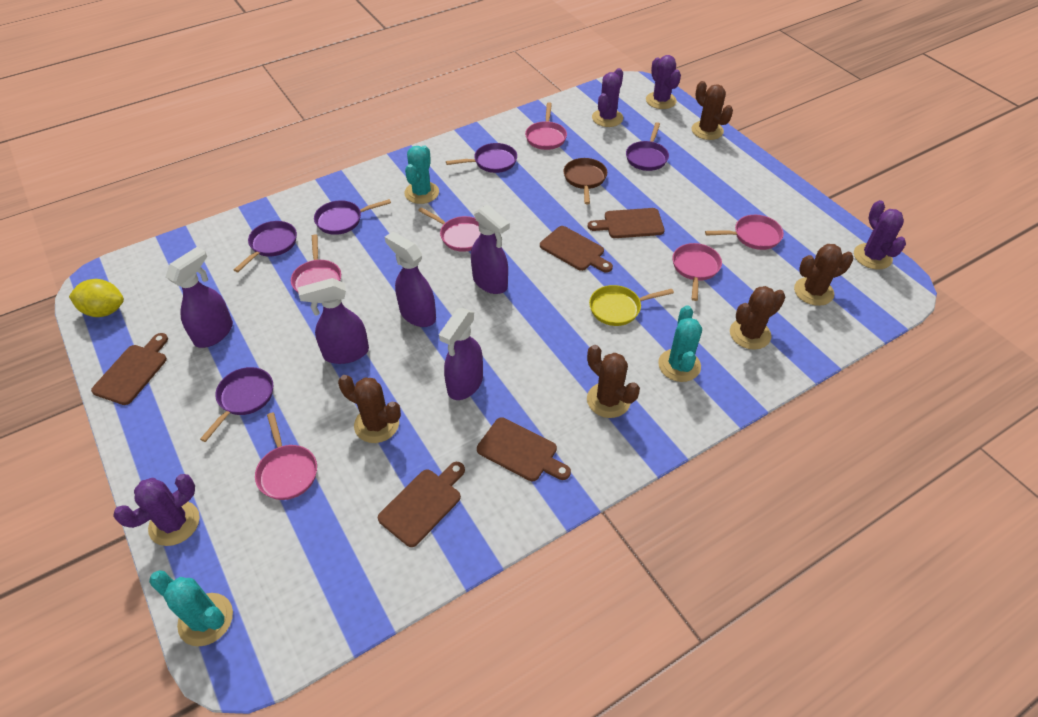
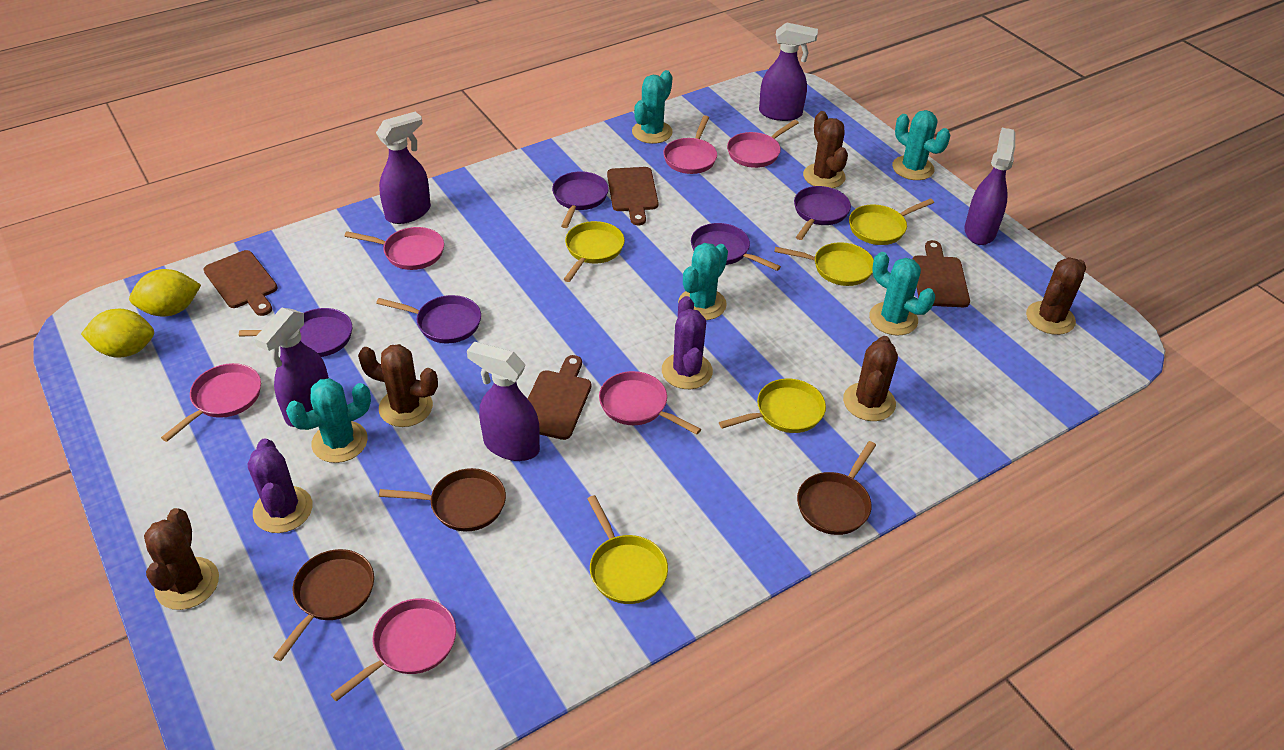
brown cutting board: 5 -> 4
brown pan: 1 -> 3
purple cactus: 4 -> 2
turquoise cactus: 3 -> 5
yellow lemon: 1 -> 2
yellow pan: 1 -> 5

